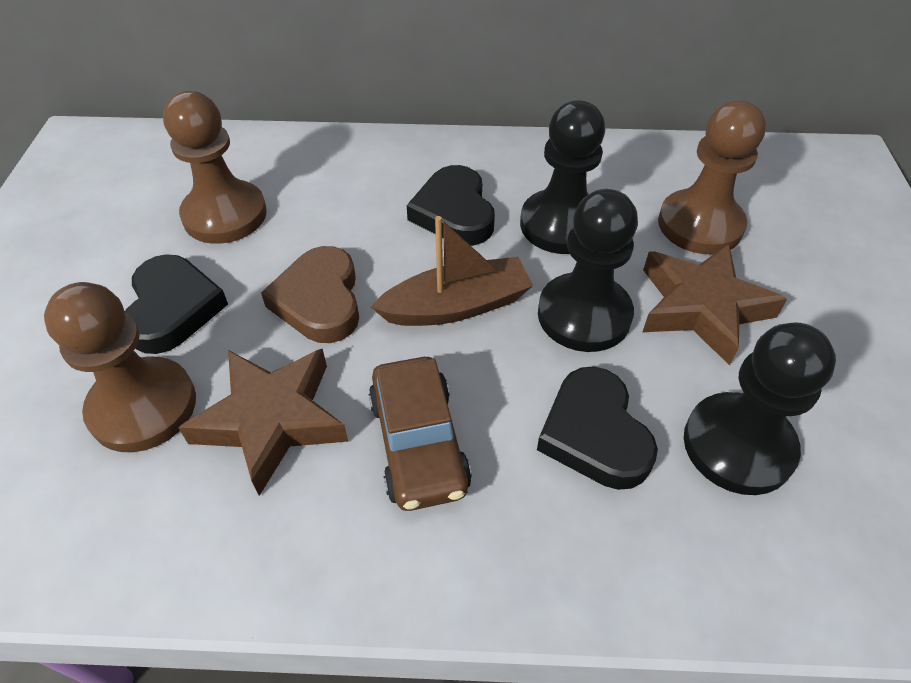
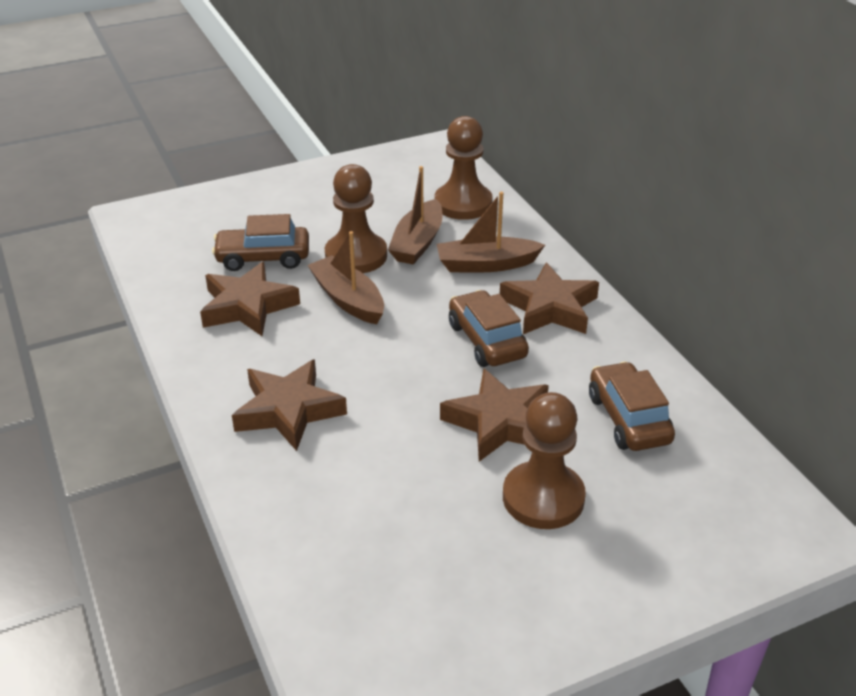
black heart: 3 -> 0
black pawn: 3 -> 0
brown boat: 1 -> 3
brown car: 1 -> 3
brown heart: 1 -> 0
brown star: 2 -> 4

